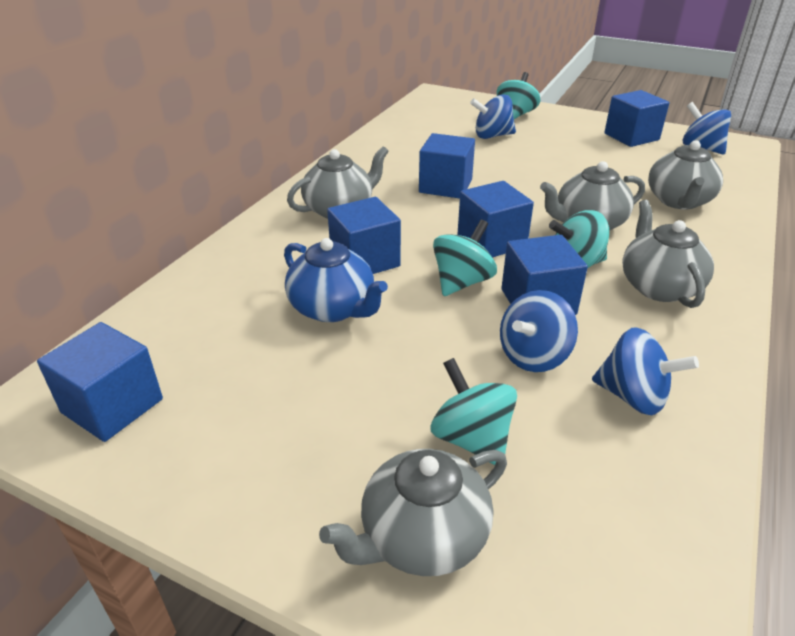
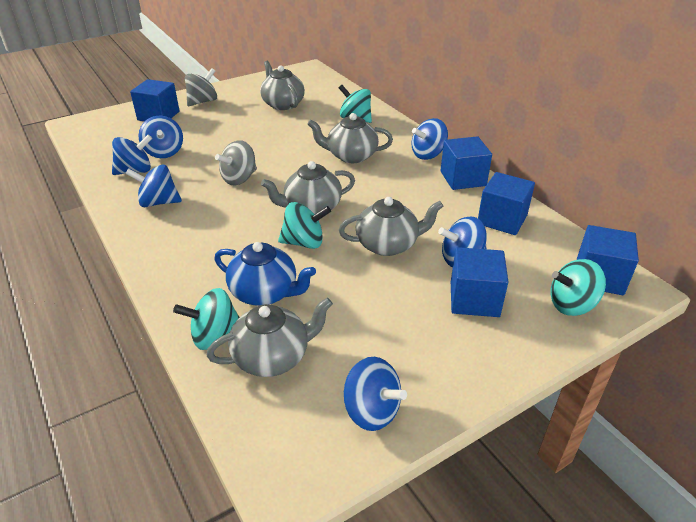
blue cube: 6 -> 5
blue spinning top: 4 -> 6
grey spinning top: 0 -> 2

